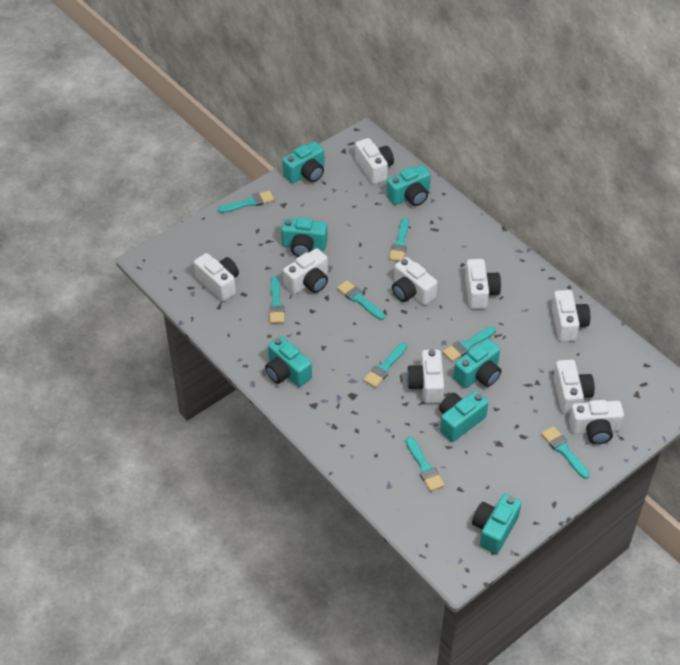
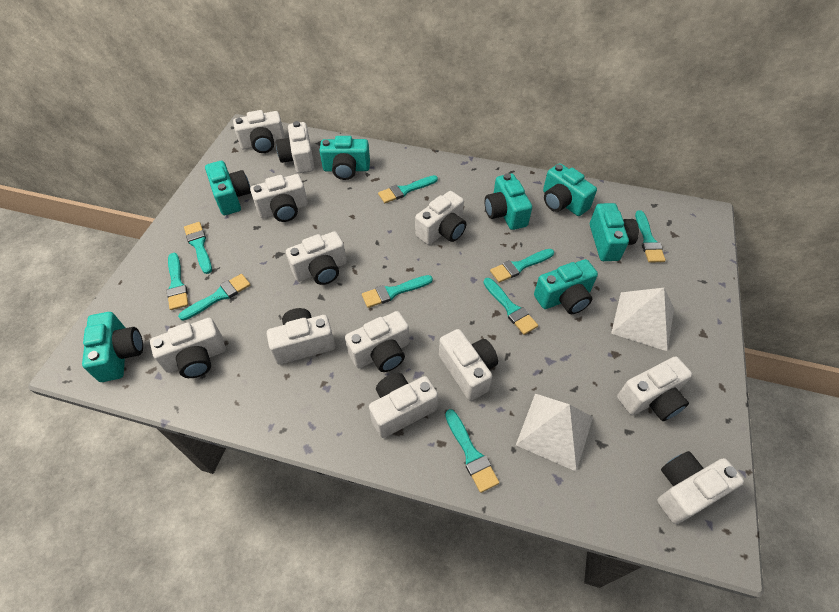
turquoise brush: 8 -> 9
white camera: 9 -> 12
white pyramid: 0 -> 2

